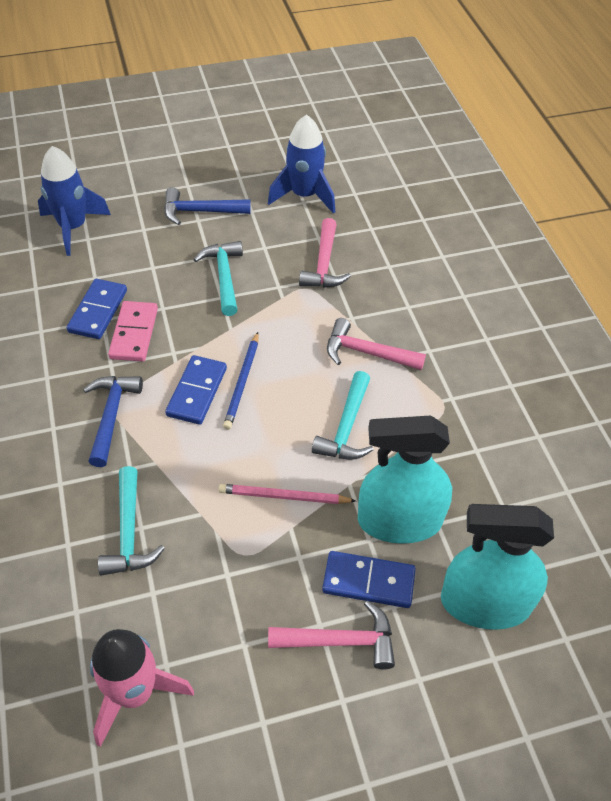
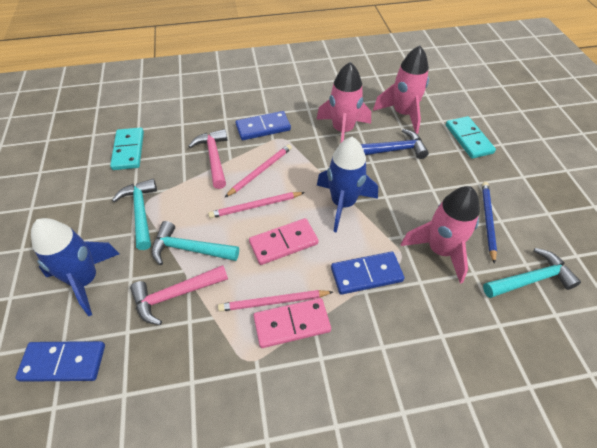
blue hammer: 2 -> 1
pink domino: 1 -> 2
pink hammer: 3 -> 2
pink pencil: 1 -> 3
pink rocket: 1 -> 3
turquoise domino: 0 -> 2
turquoise spray bottle: 2 -> 0

